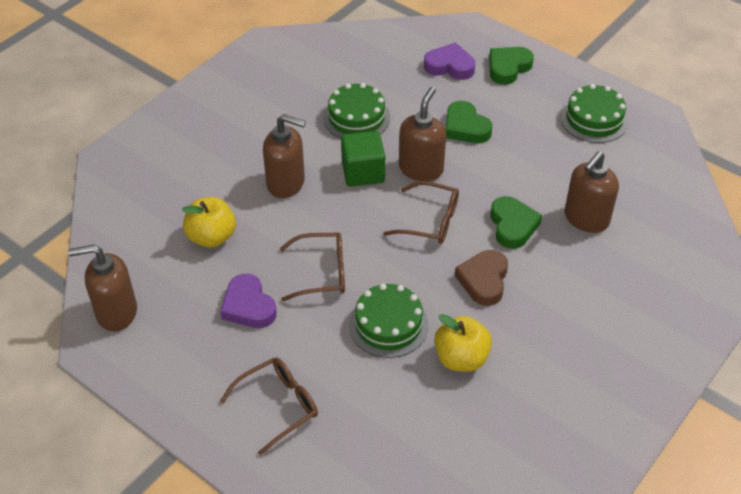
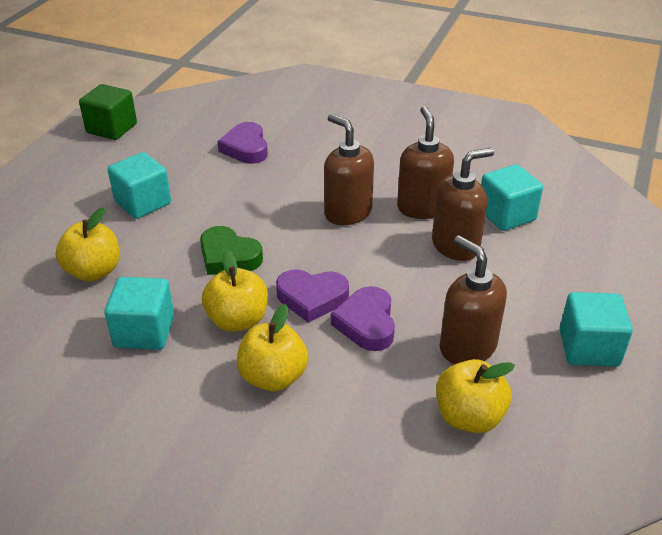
brown glasses: 3 -> 0
brown heart: 1 -> 0
green cake: 3 -> 0
green heart: 3 -> 1
purple heart: 2 -> 3
turquoise cube: 0 -> 4
yellow apple: 2 -> 4

